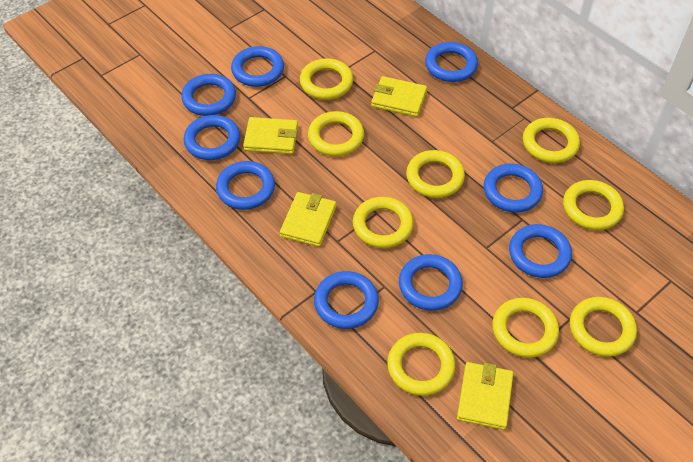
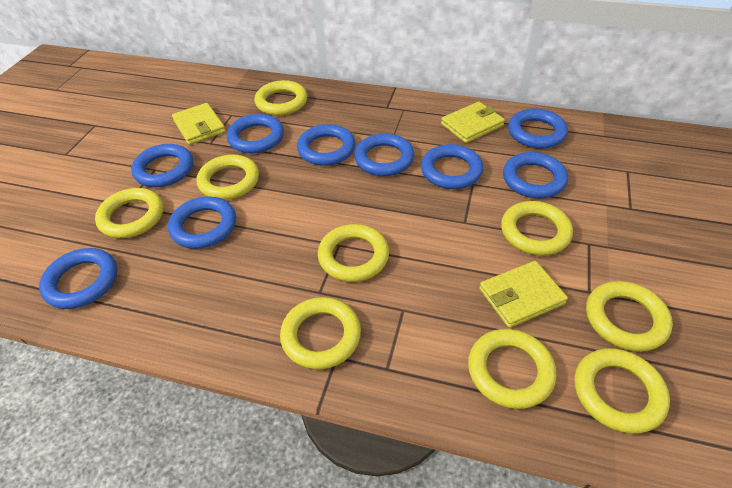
yellow wallet: 4 -> 3

